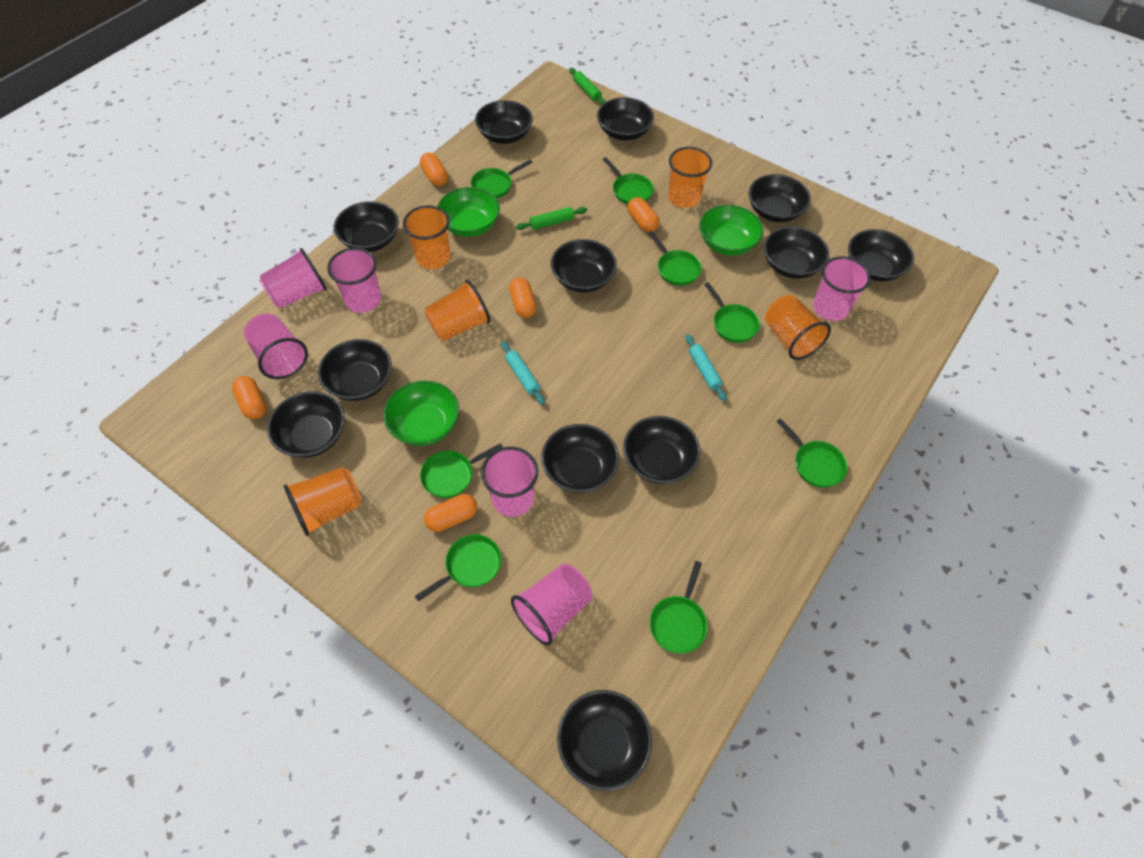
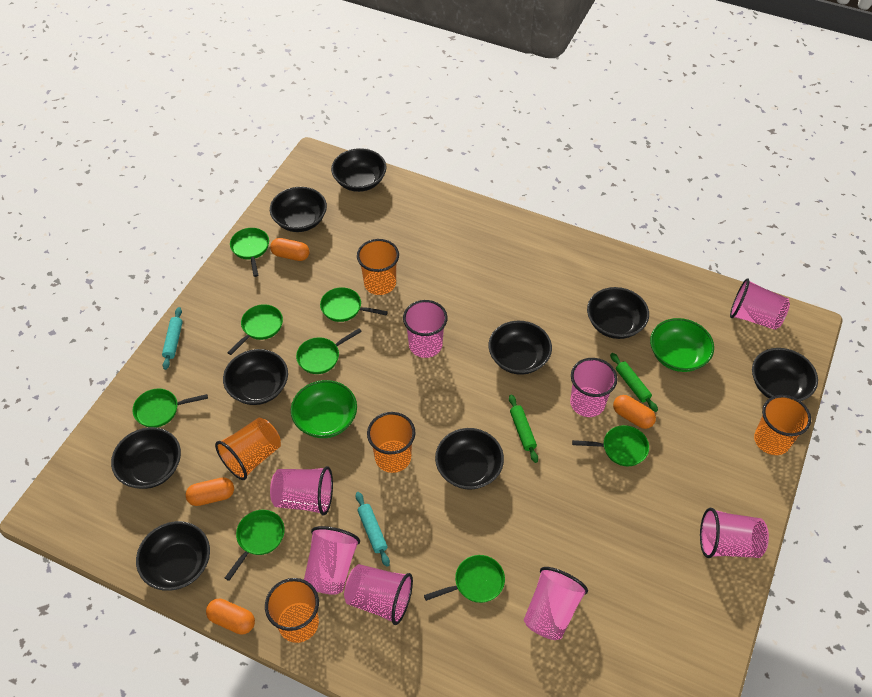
black bowl: 12 -> 9
green bowl: 3 -> 2
orange capsule: 5 -> 4
pink cup: 6 -> 8

